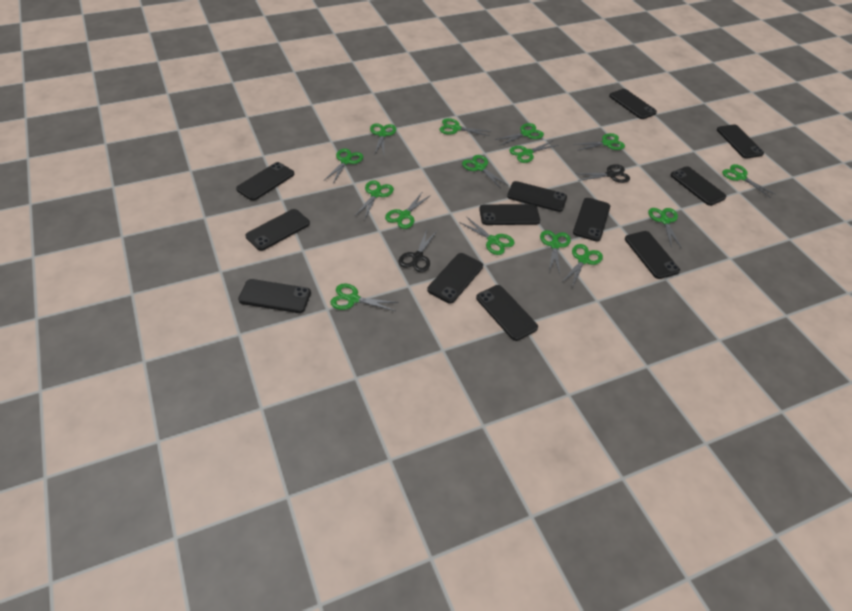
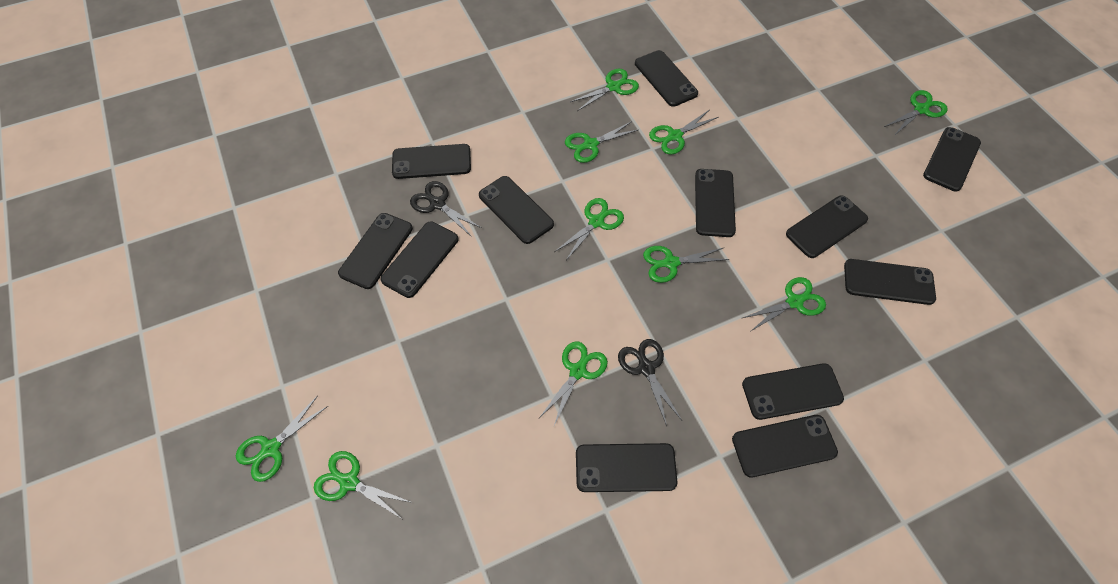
green scissors: 15 -> 10

